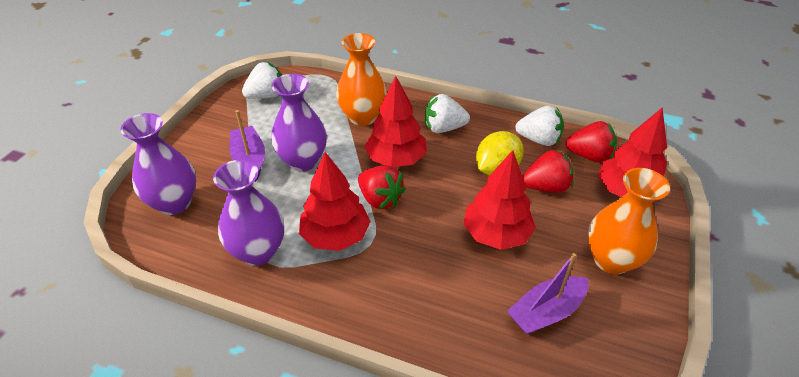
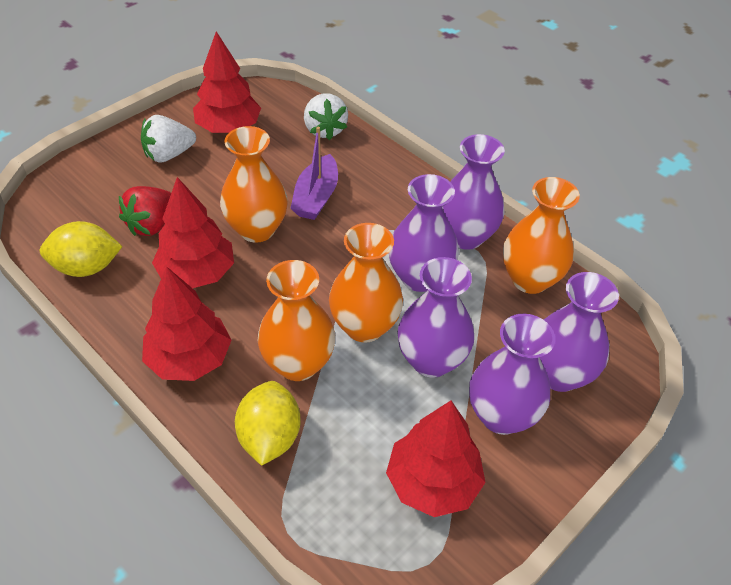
orange vase: 2 -> 4
purple boat: 2 -> 1
purple vase: 3 -> 5
red strawberry: 3 -> 1
white strawberry: 3 -> 2
yellow lemon: 1 -> 2

